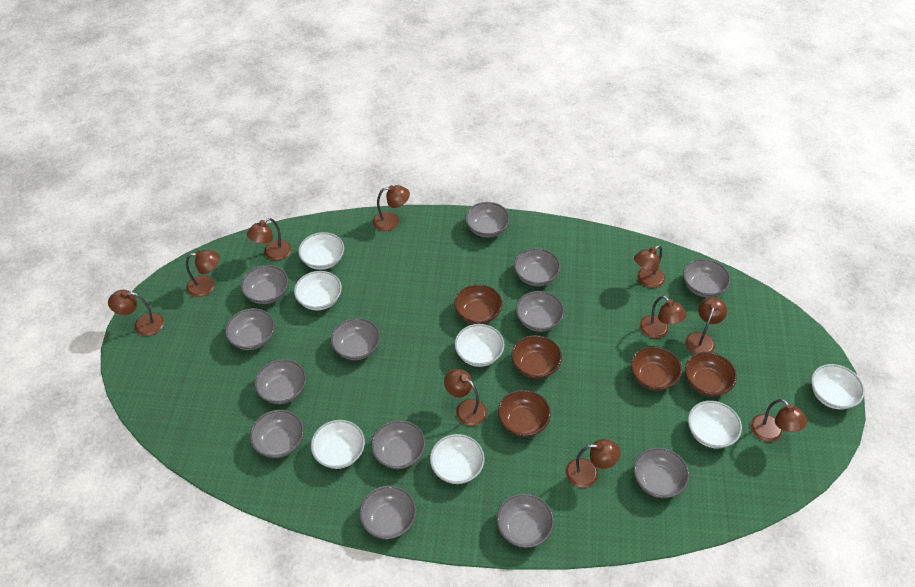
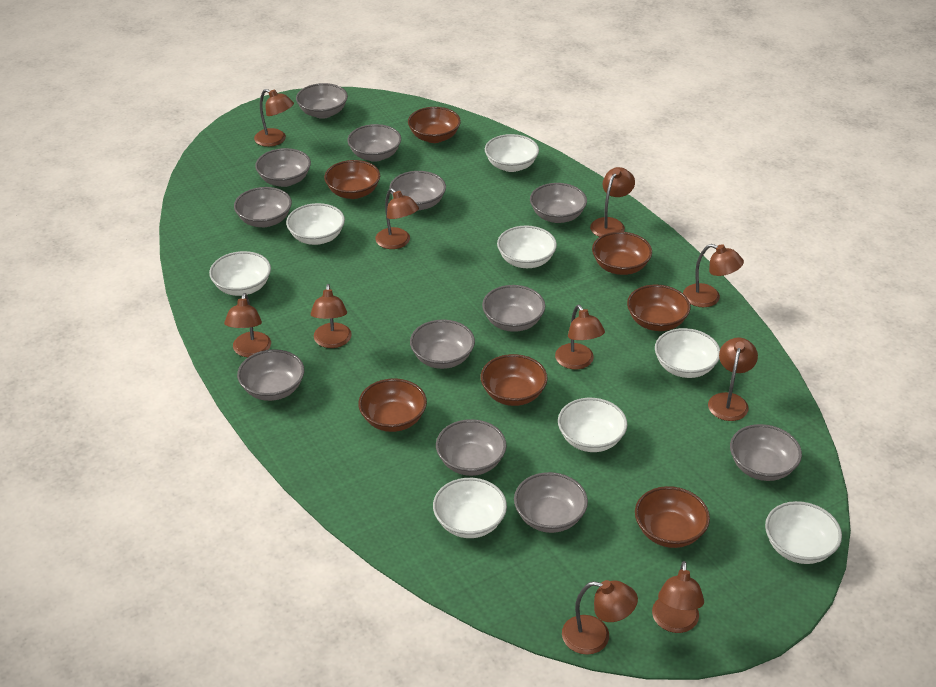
brown bowl: 5 -> 7
grey bowl: 13 -> 12
white bowl: 7 -> 8

